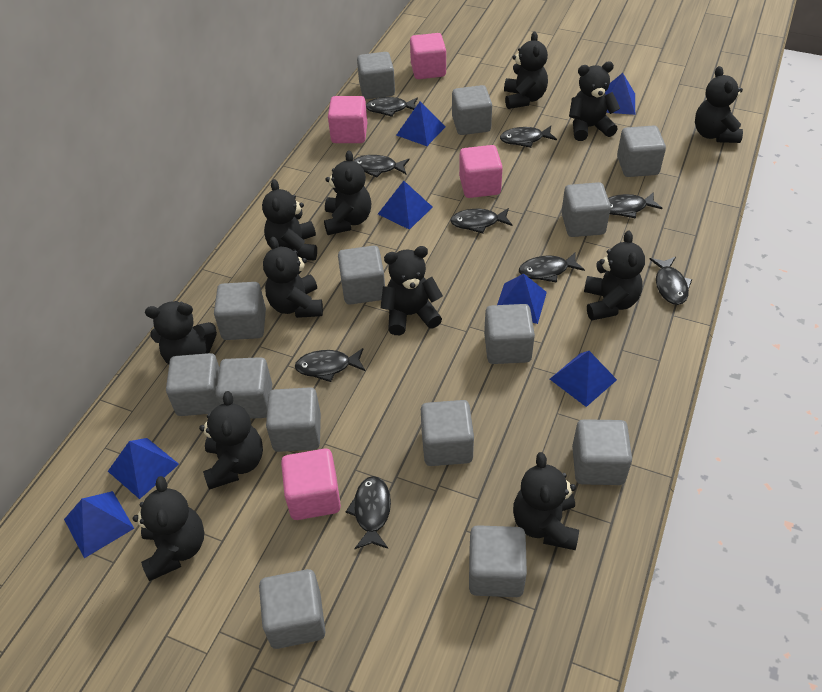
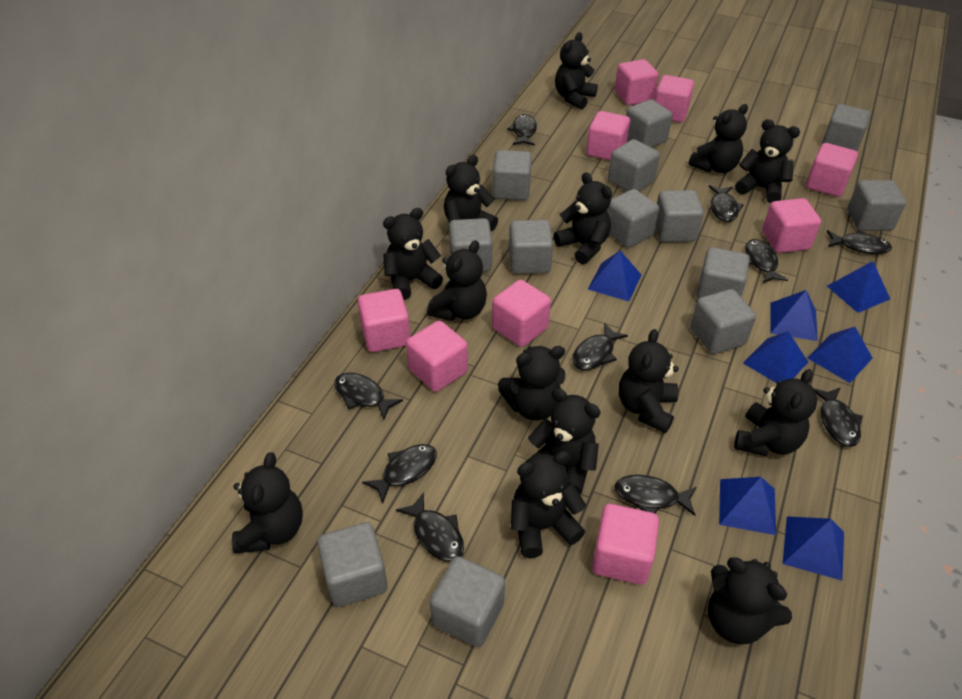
black fish: 9 -> 10
black teddy bear: 12 -> 14
grey cube: 14 -> 13
pink cube: 4 -> 9

